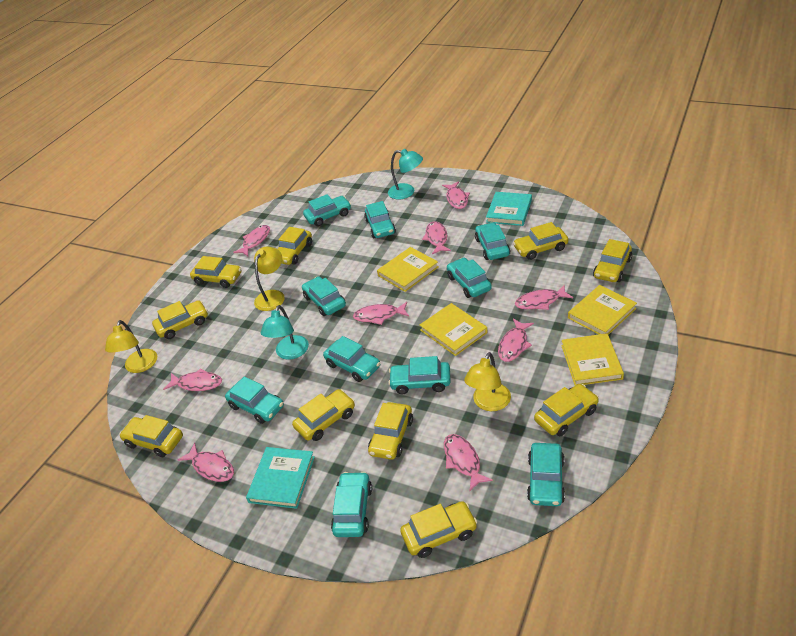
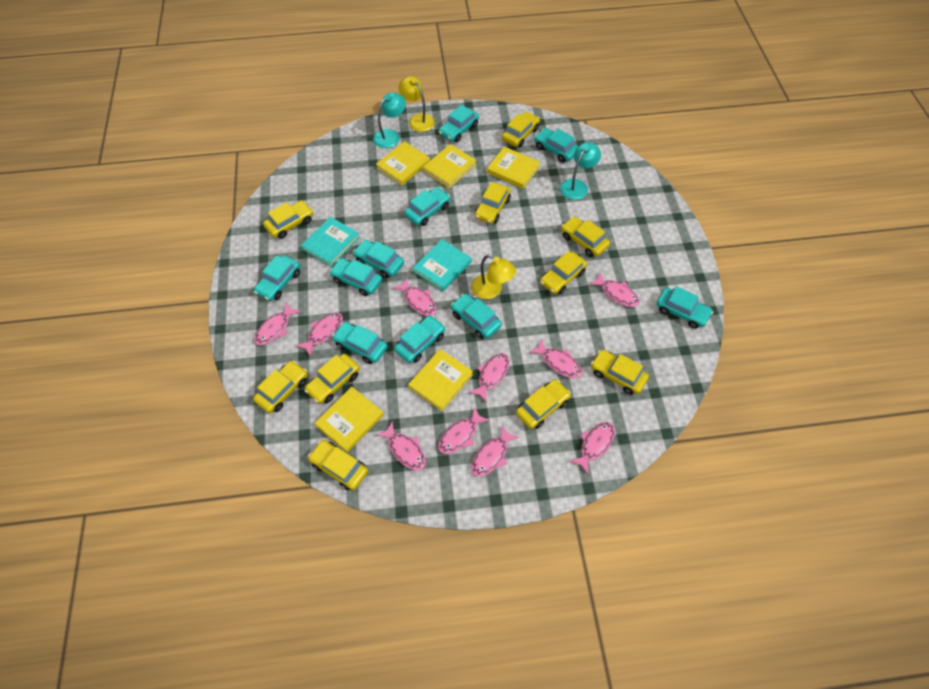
pink fish: 9 -> 10
yellow book: 4 -> 5
yellow lamp: 3 -> 2

